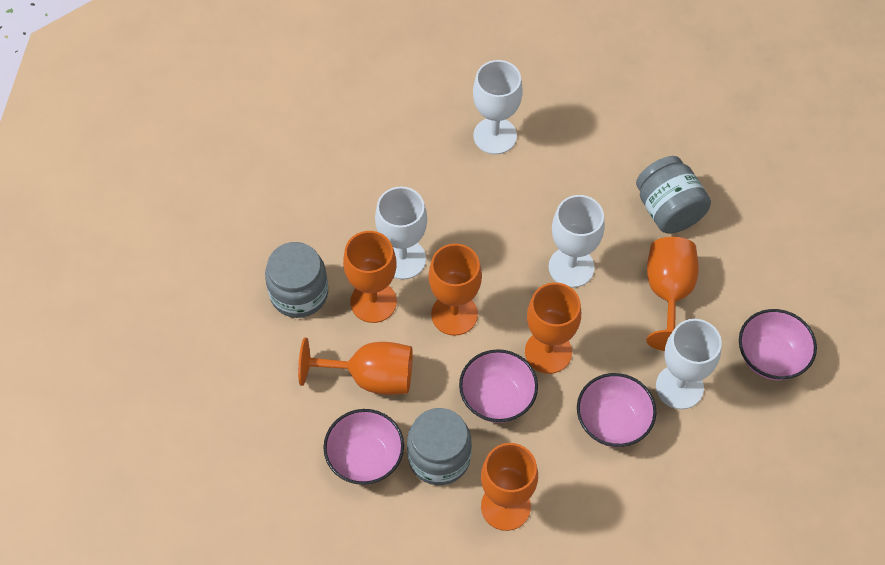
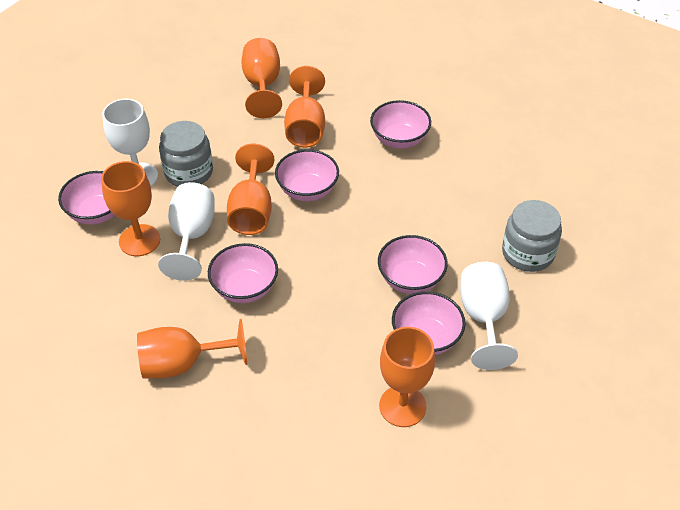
grey jar: 3 -> 2
pink bowl: 4 -> 6
white goblet: 4 -> 3

